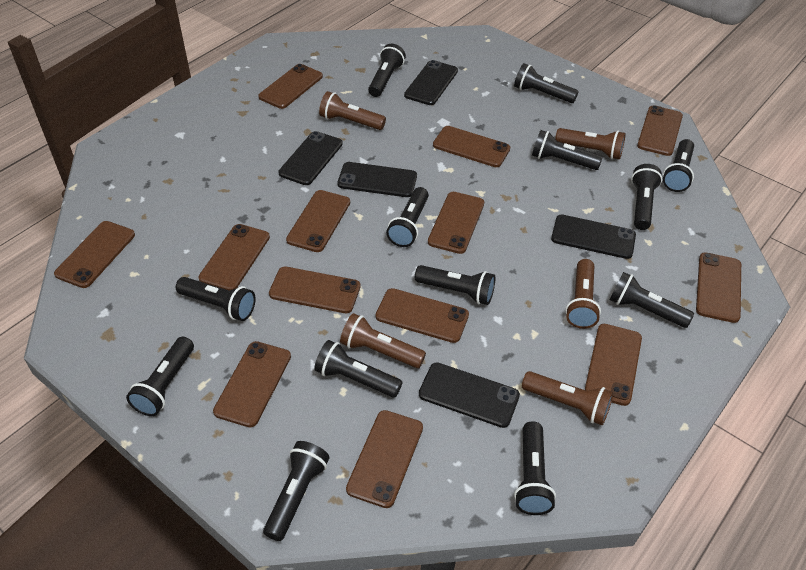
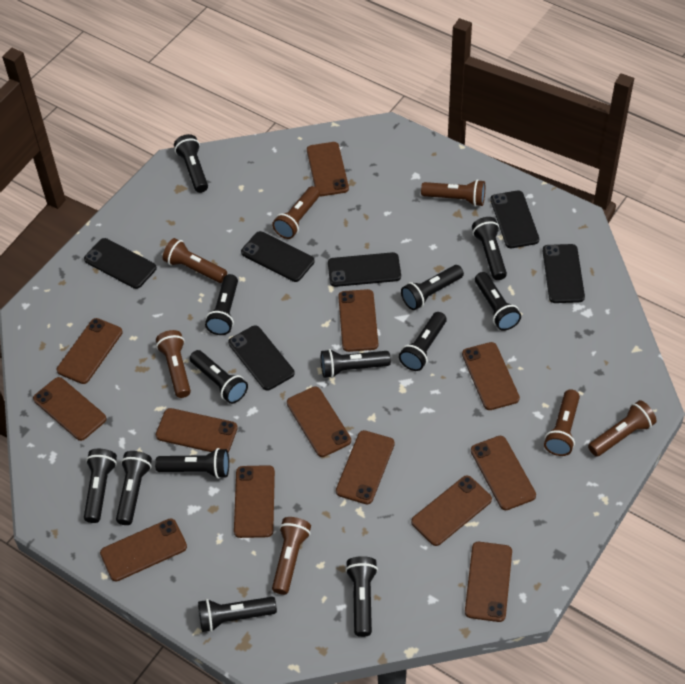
black phone: 5 -> 6
brown flashlight: 5 -> 7

